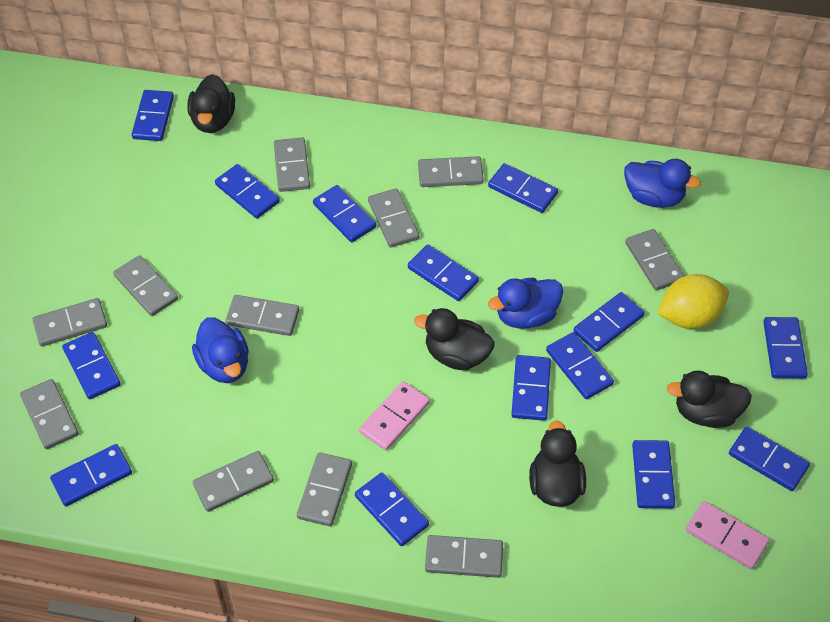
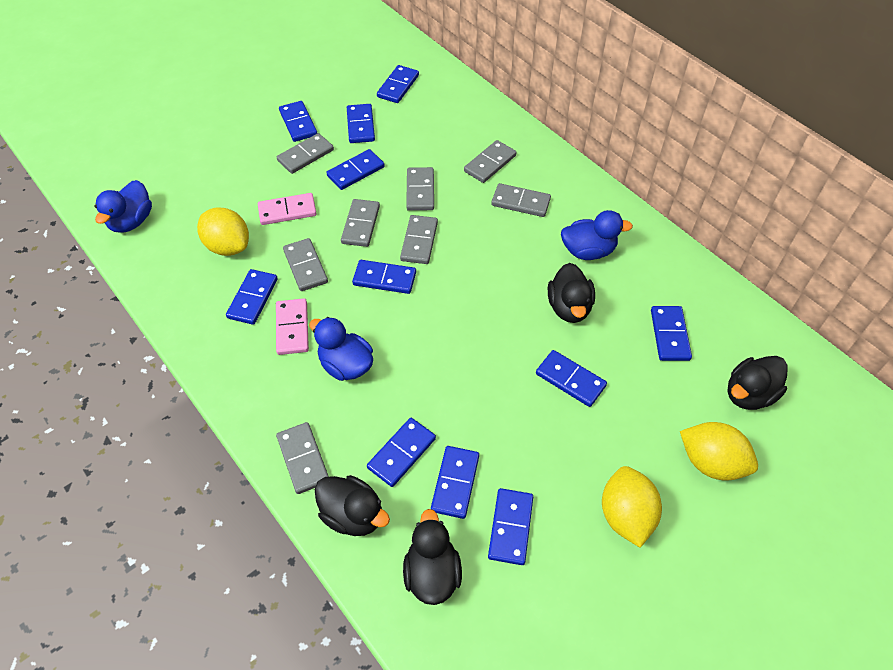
blue domino: 14 -> 11
grey domino: 11 -> 8
yellow lemon: 1 -> 3

